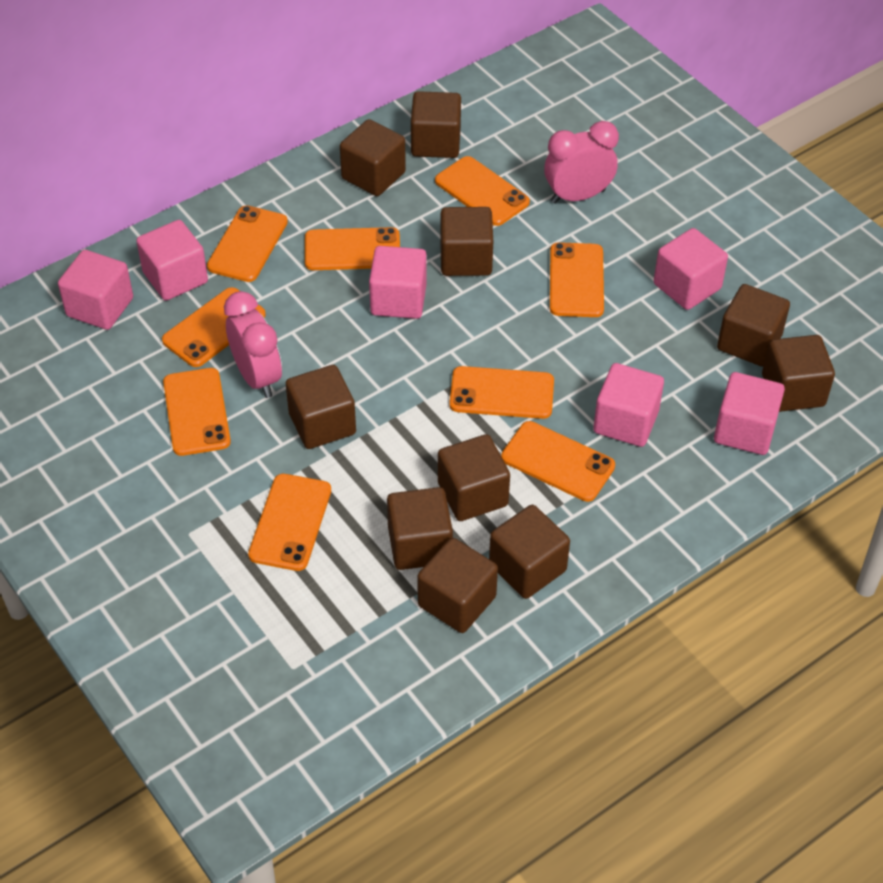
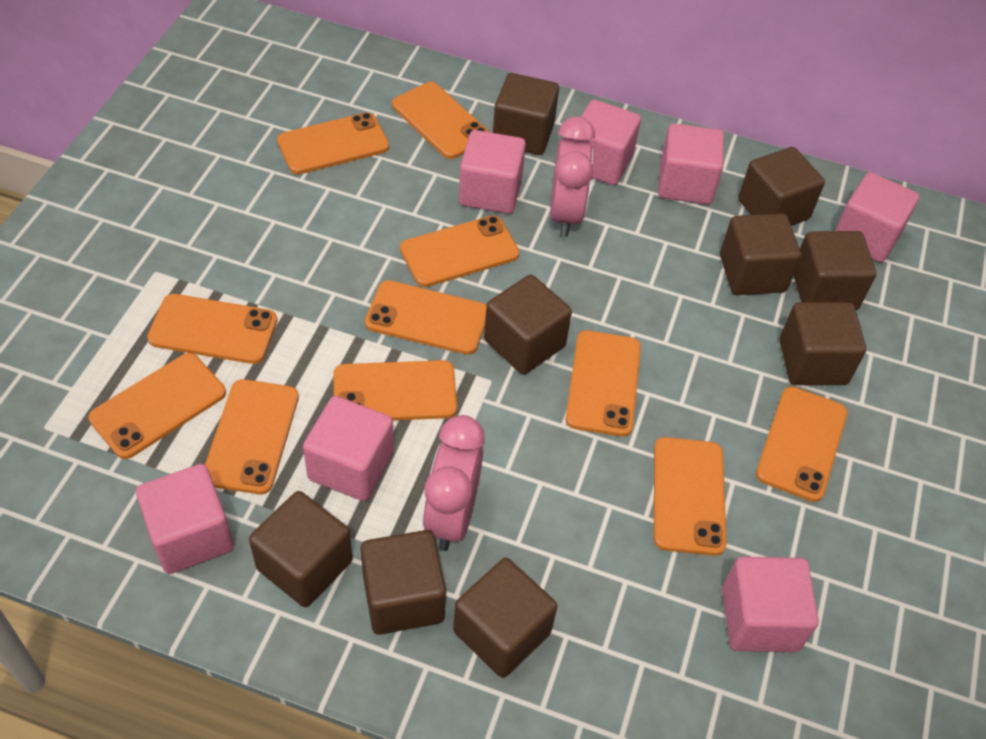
brown cube: 10 -> 9
orange phone: 9 -> 11
pink cube: 6 -> 7

